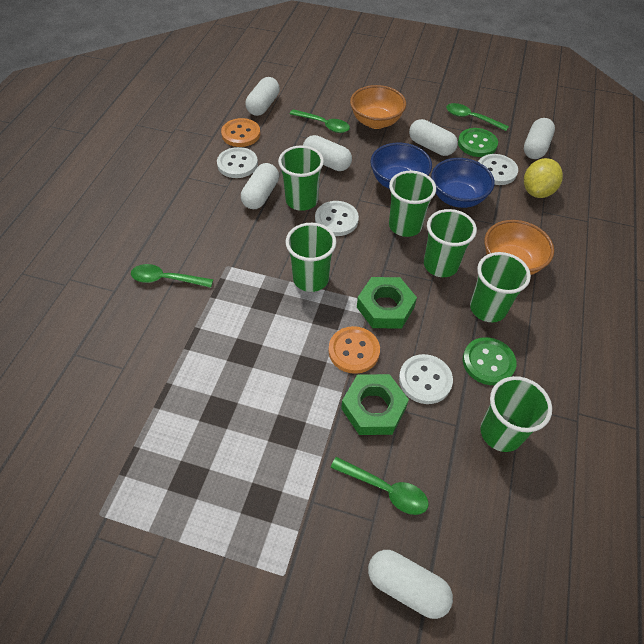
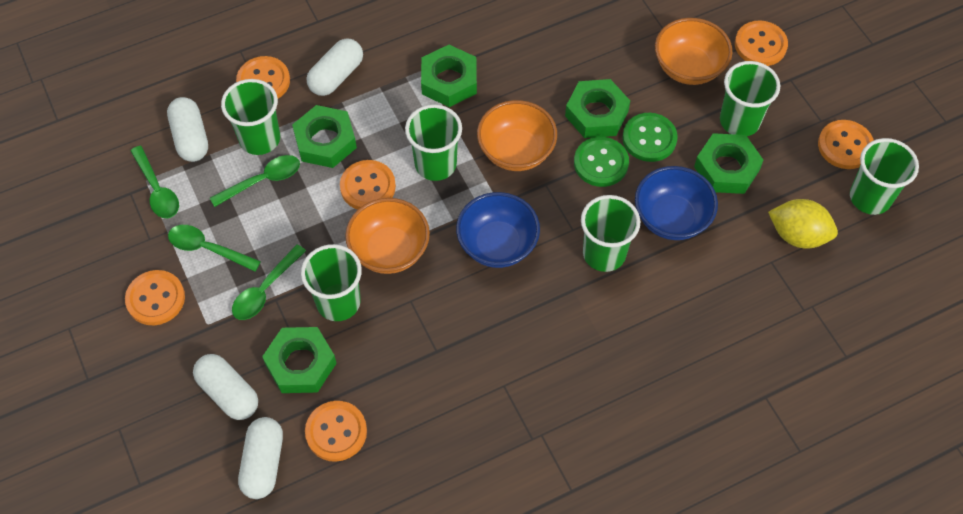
green nut: 2 -> 5
orange bowl: 2 -> 3
orange button: 2 -> 6
white button: 4 -> 0
white capsule: 6 -> 4

